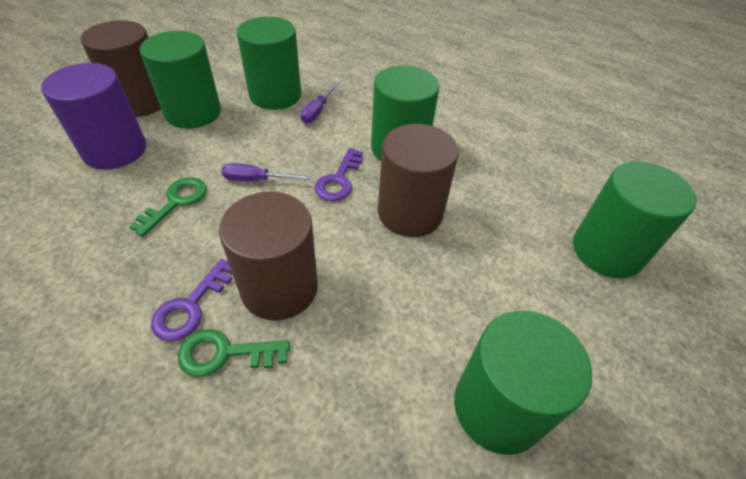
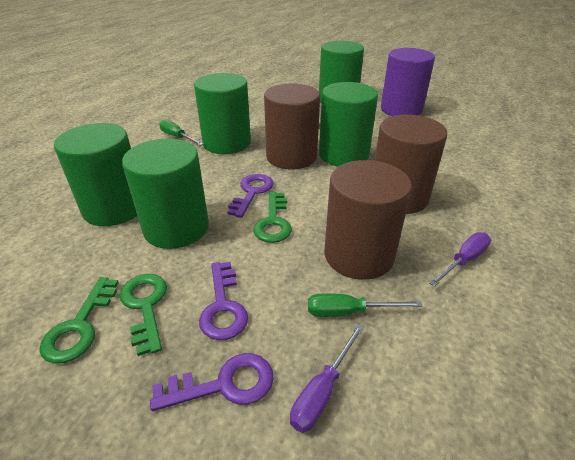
green key: 2 -> 3
green screwdriver: 0 -> 2
purple key: 2 -> 3

